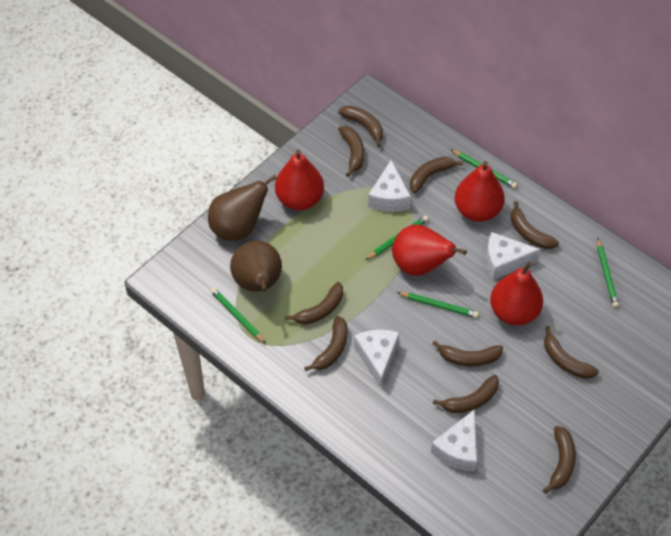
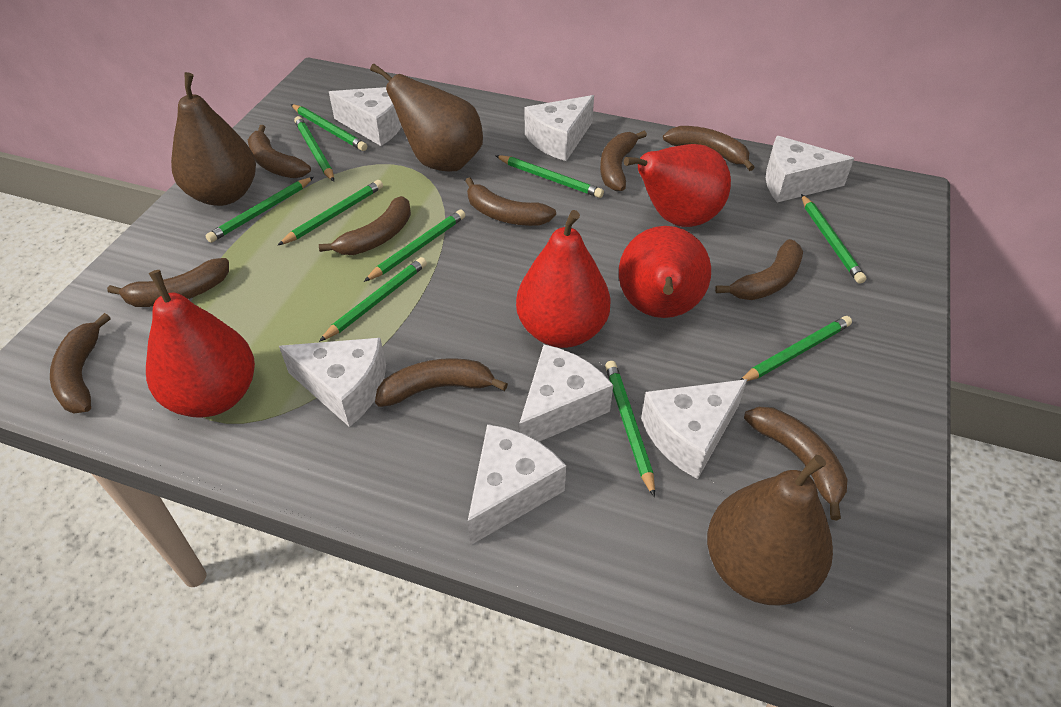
brown pear: 2 -> 3
green pencil: 5 -> 10
white cheese: 4 -> 7

